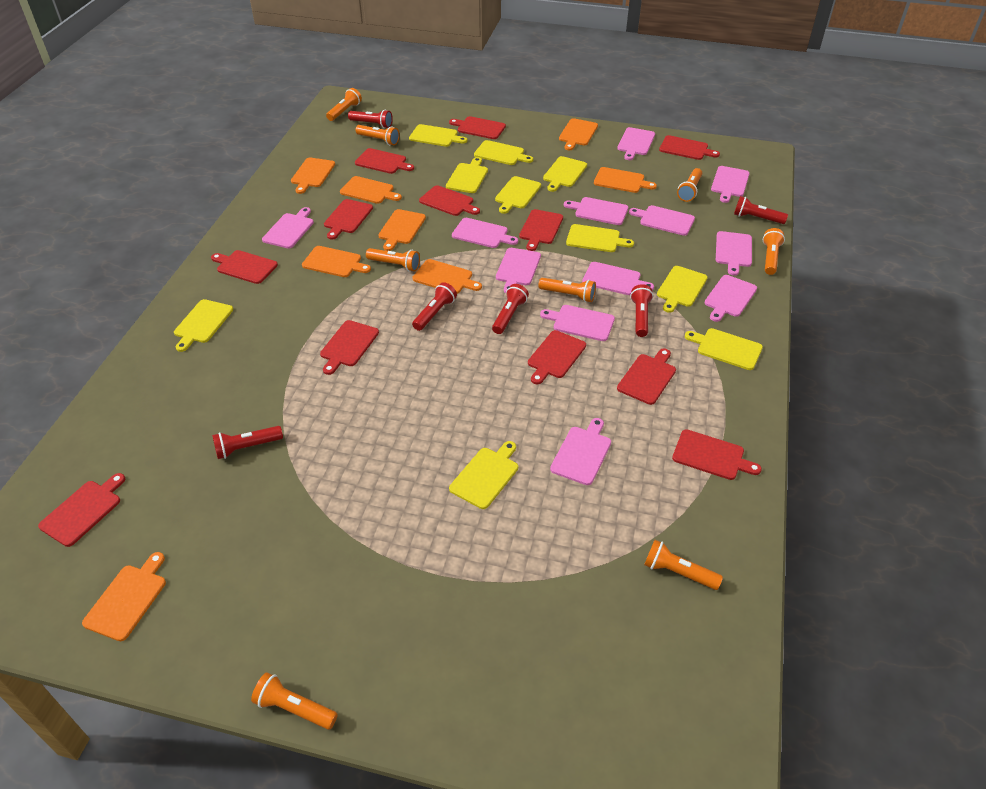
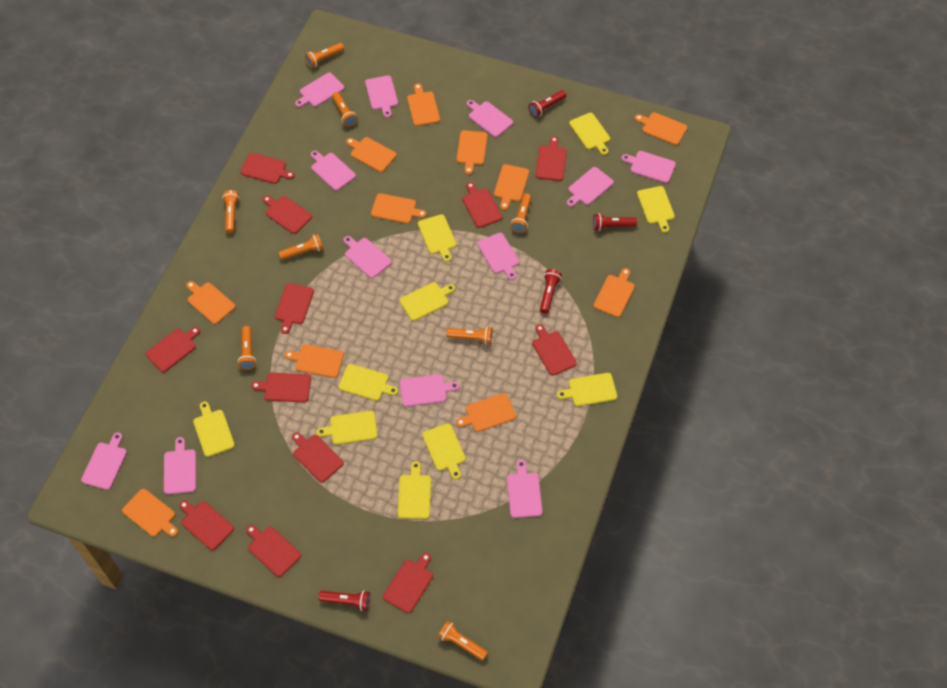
orange cutting board: 8 -> 11
red flashlight: 6 -> 4

